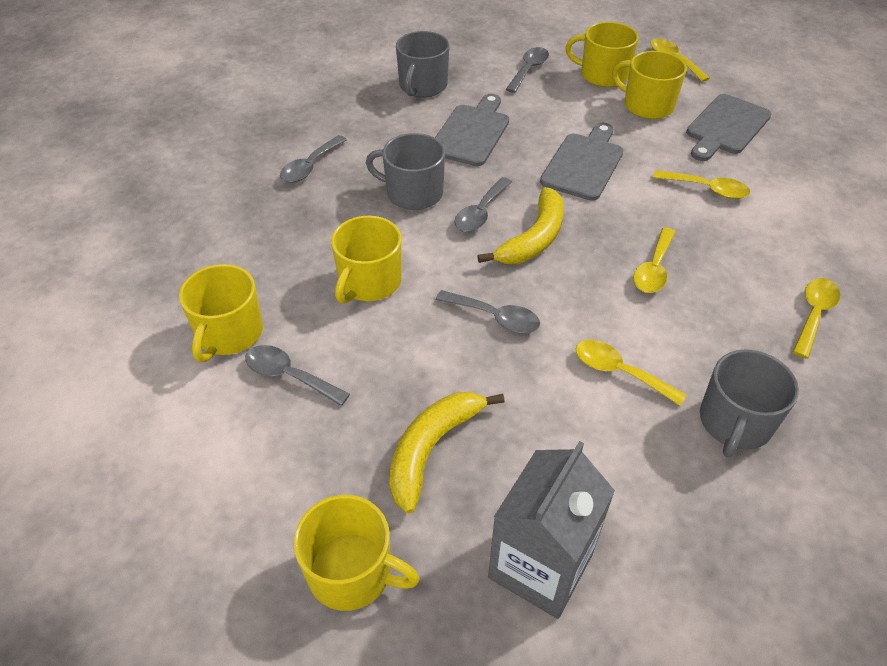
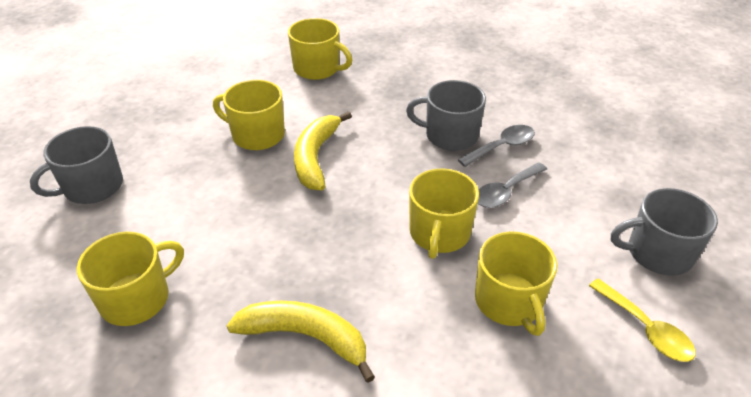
grey carton: 1 -> 0
grey cutting board: 3 -> 0
grey spoon: 5 -> 2
yellow spoon: 5 -> 1

